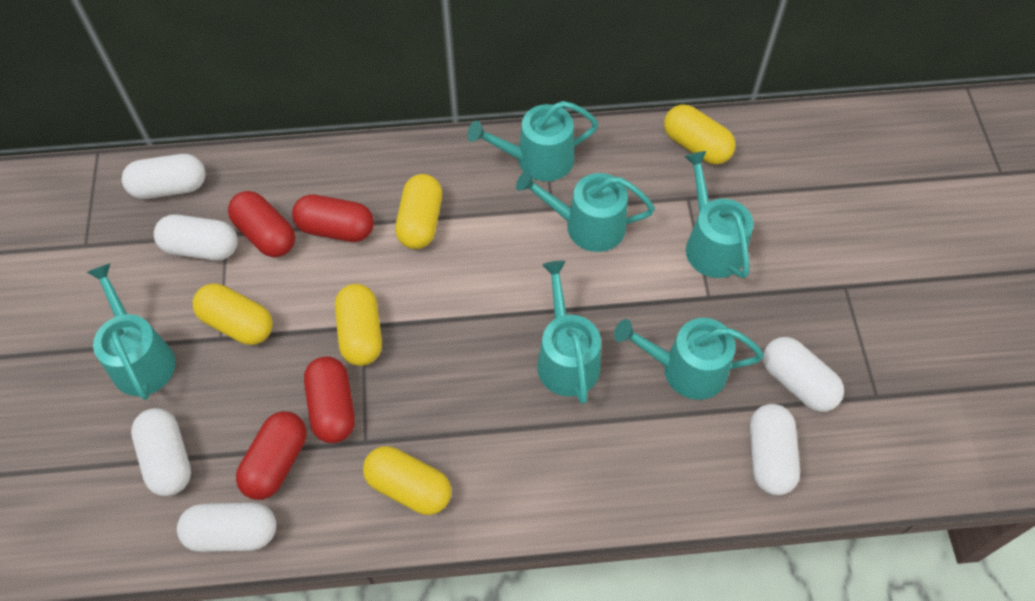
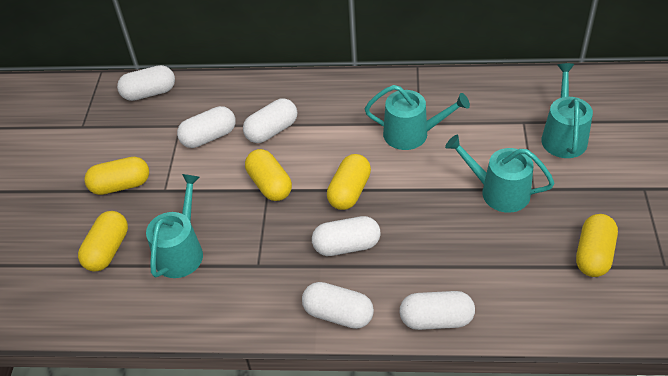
red capsule: 4 -> 0
turquoise watering can: 6 -> 4

